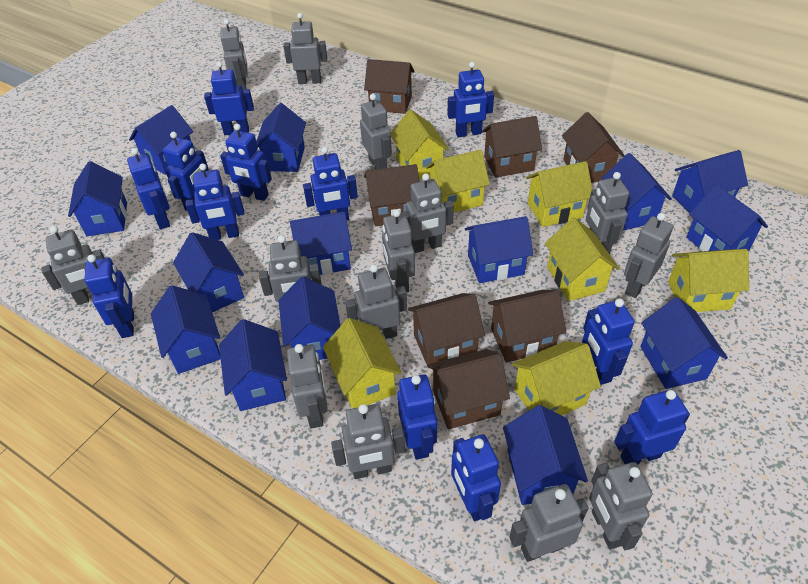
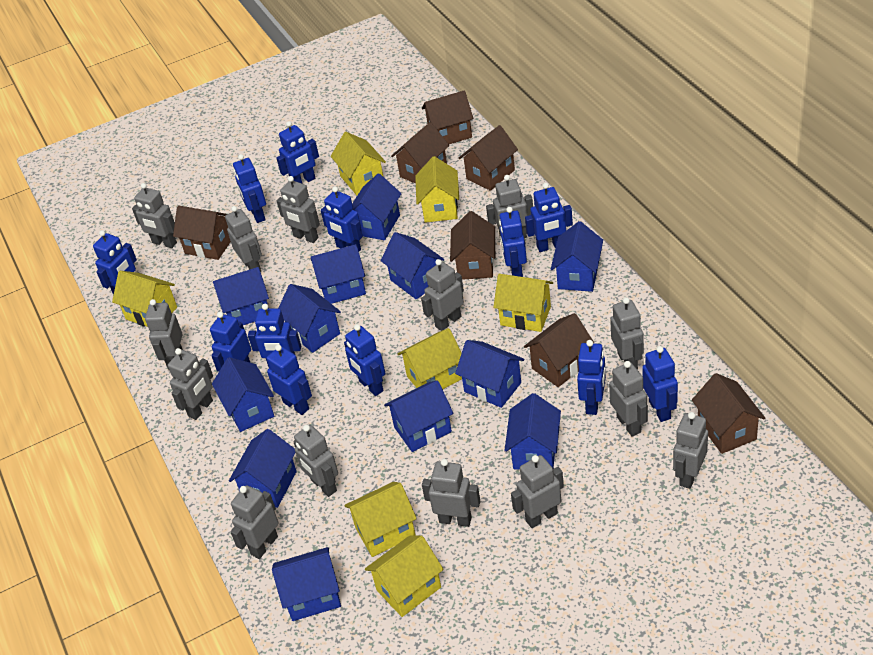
blue house: 14 -> 12

